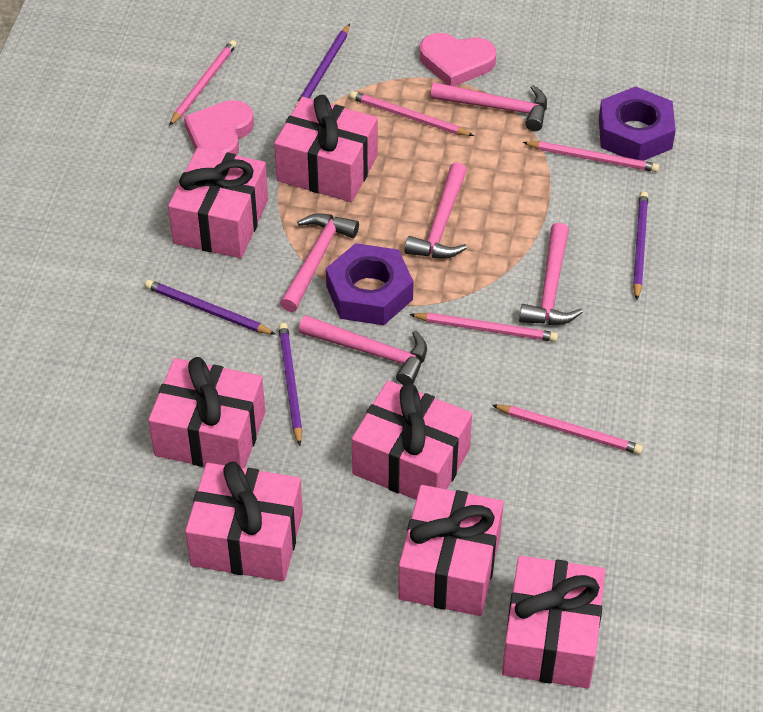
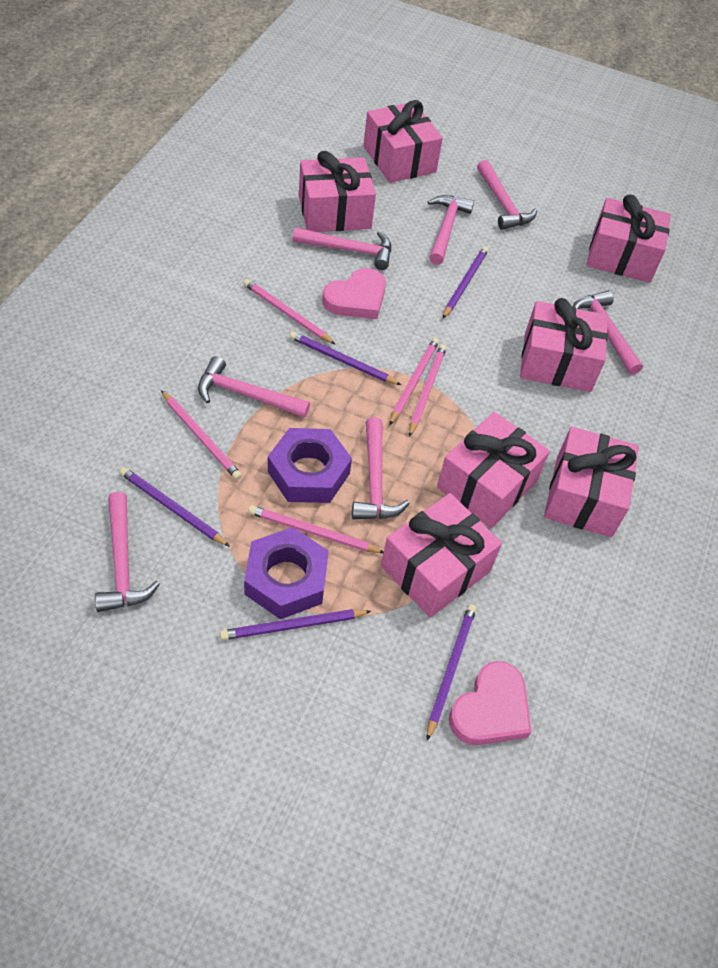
pink hammer: 5 -> 7
purple pencil: 4 -> 5

